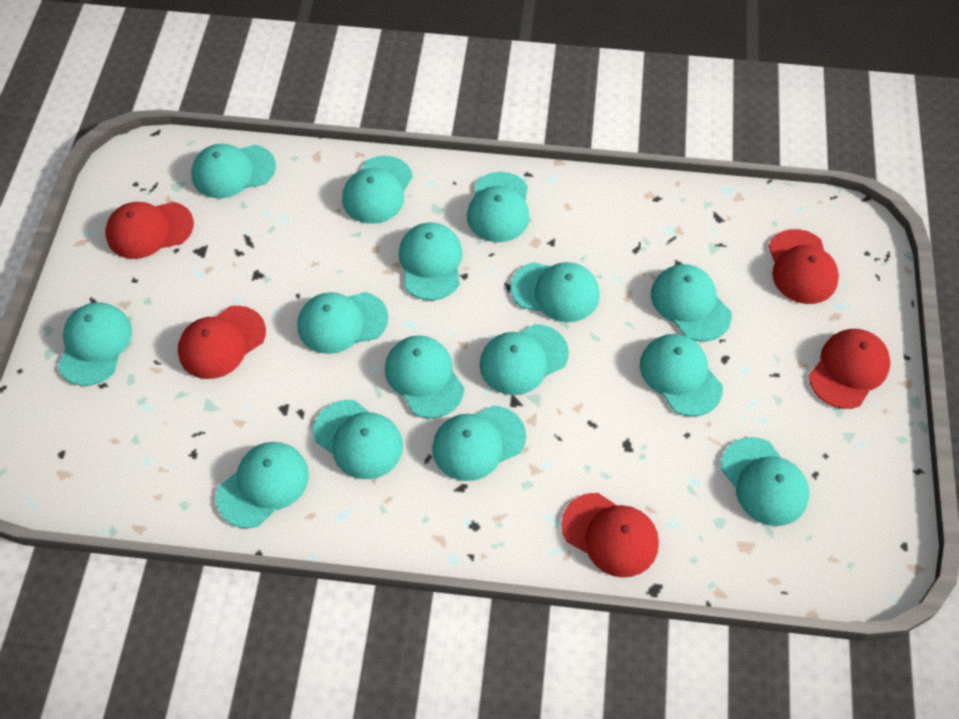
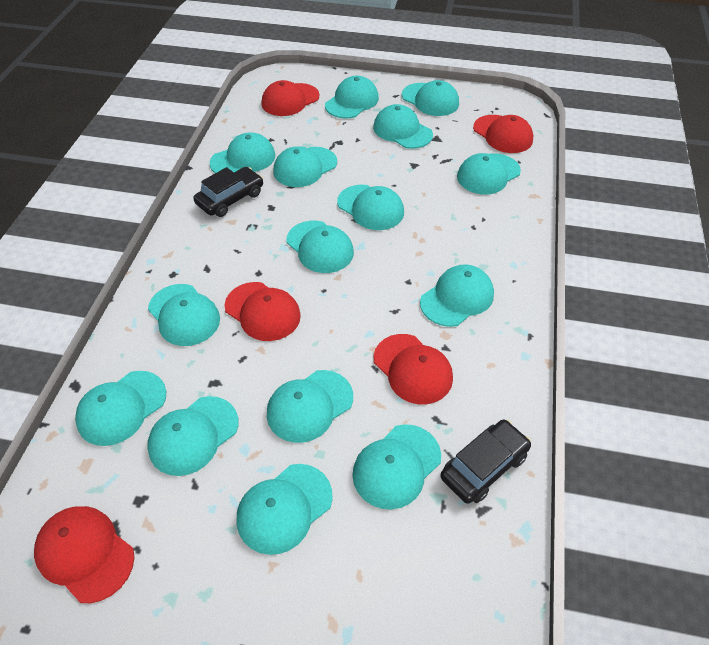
black car: 0 -> 2

